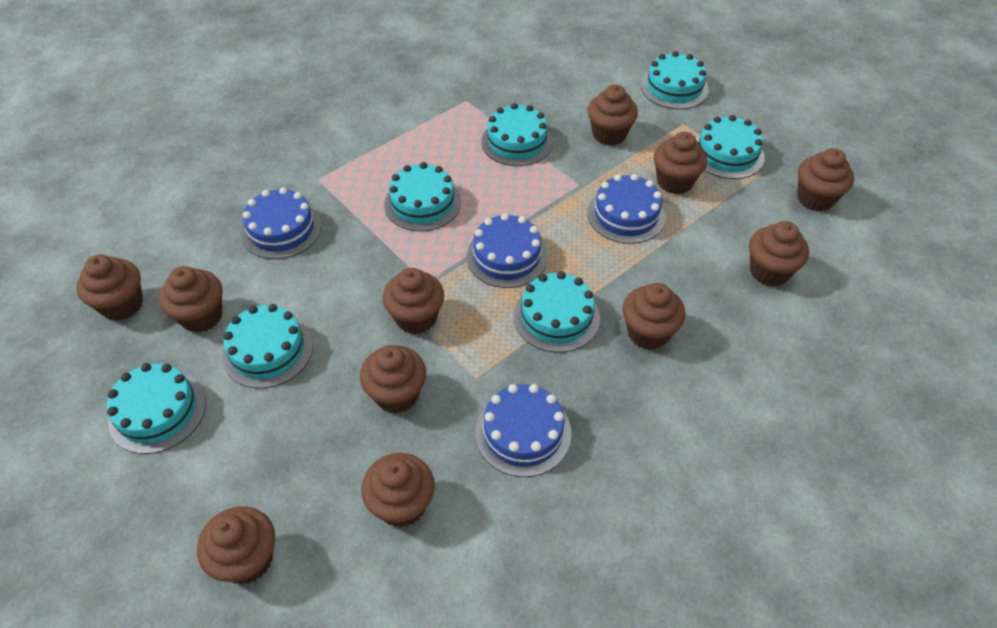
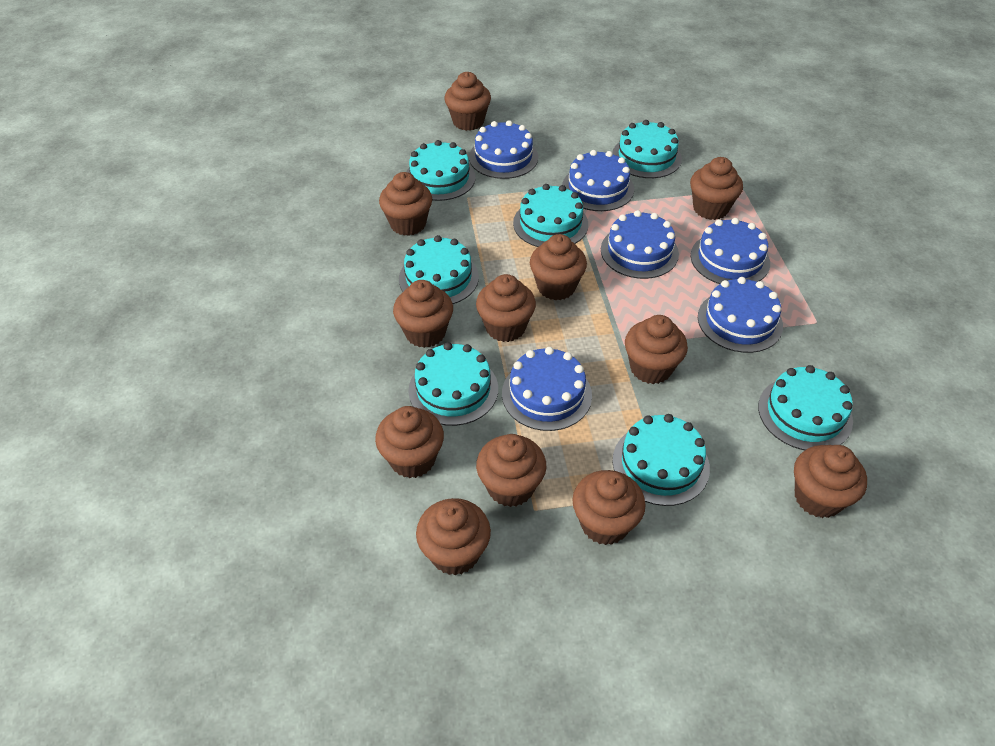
blue cake: 4 -> 6
brown cupcake: 11 -> 12

